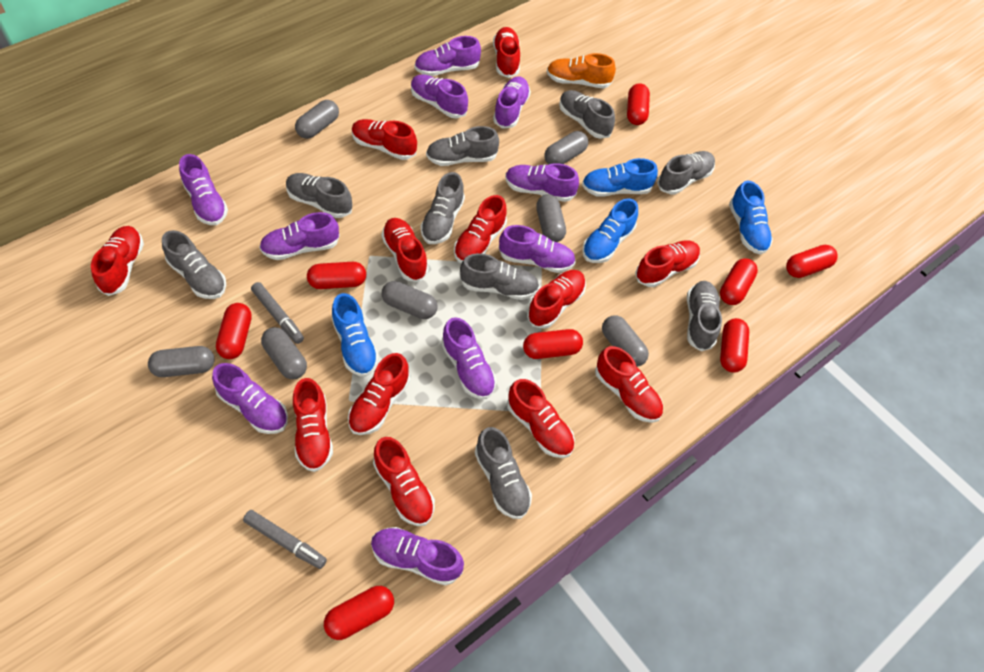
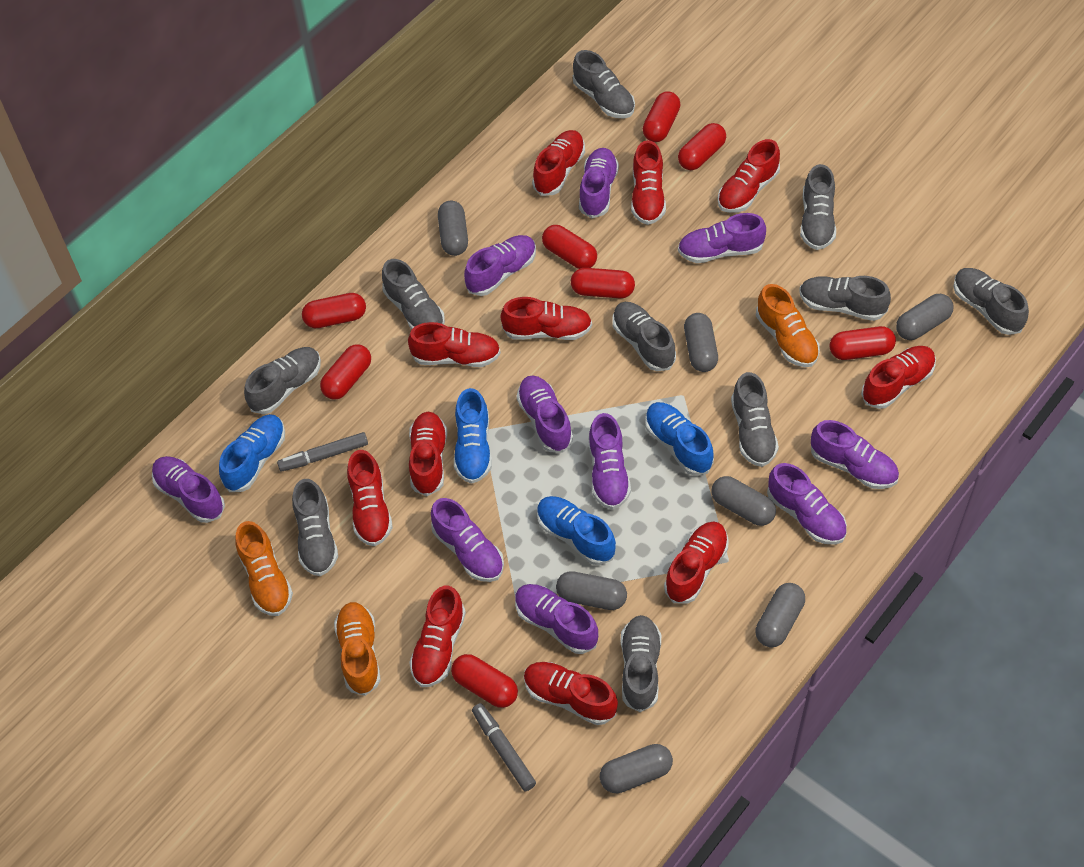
grey shoe: 9 -> 10
orange shoe: 1 -> 3
red shoe: 12 -> 11

